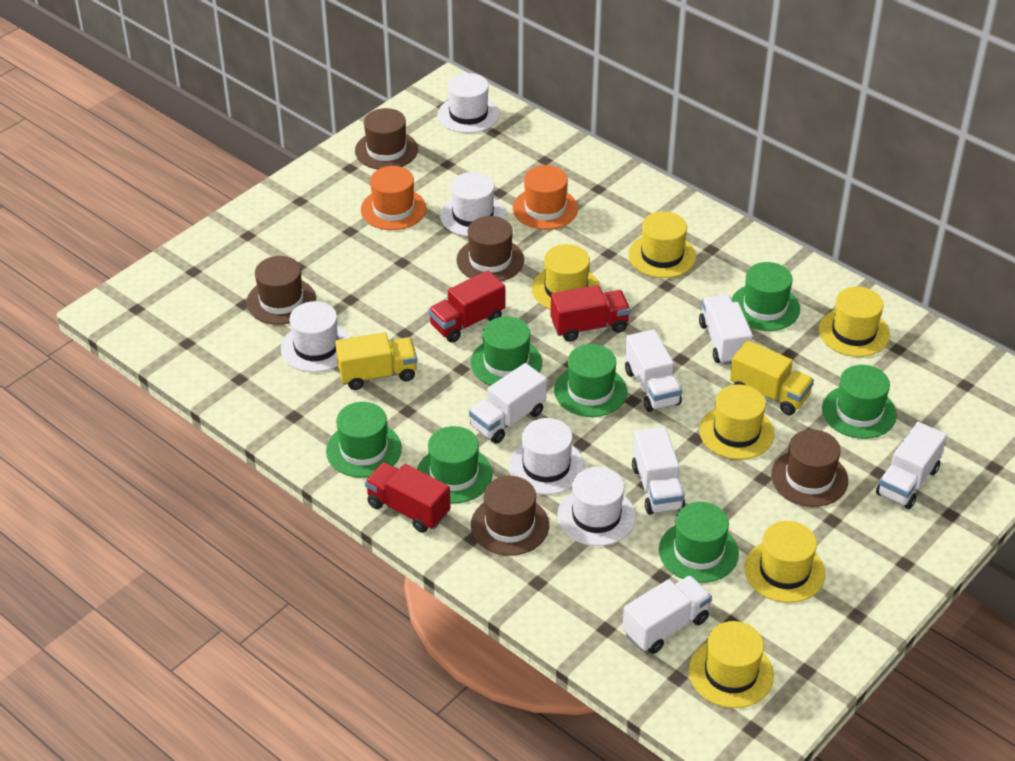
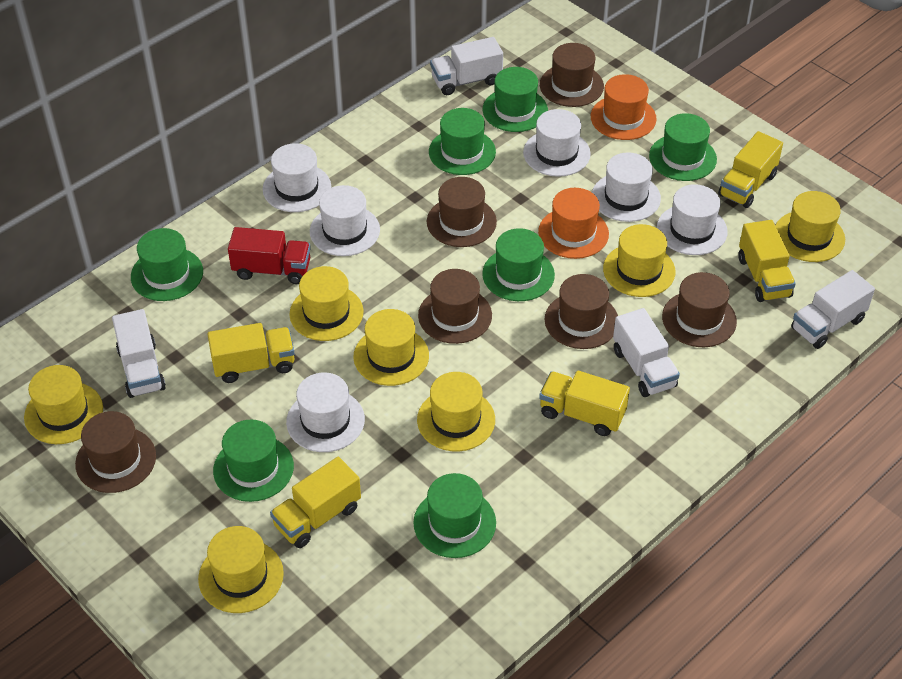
brown hat: 5 -> 6
red truck: 3 -> 1
white hat: 5 -> 6
white truck: 6 -> 4
yellow hat: 6 -> 7
yellow truck: 2 -> 5

